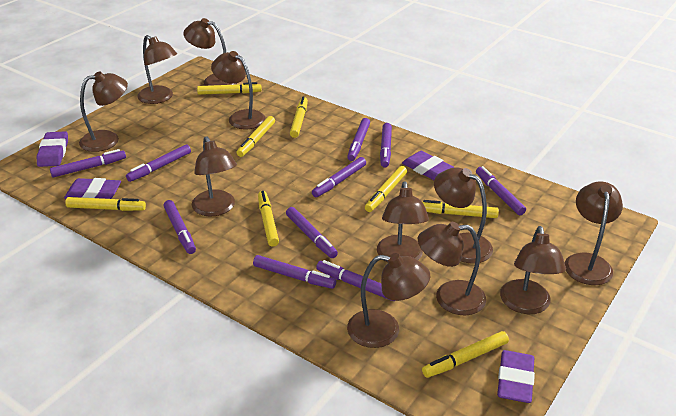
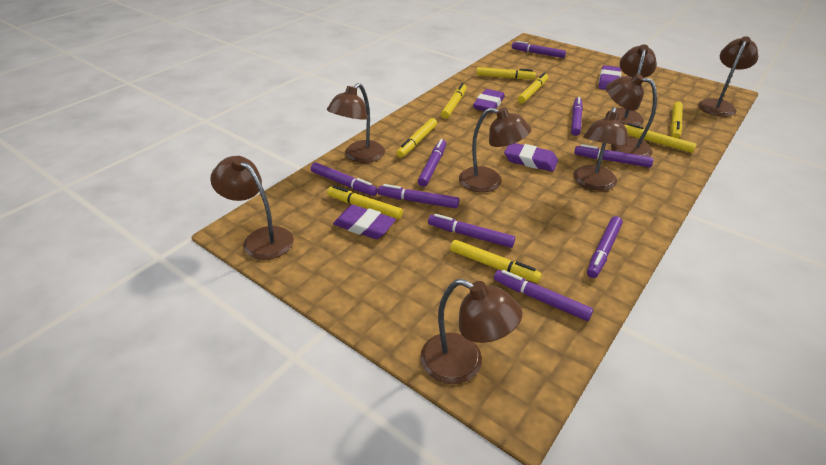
brown lamp: 11 -> 8
purple marker: 10 -> 9

